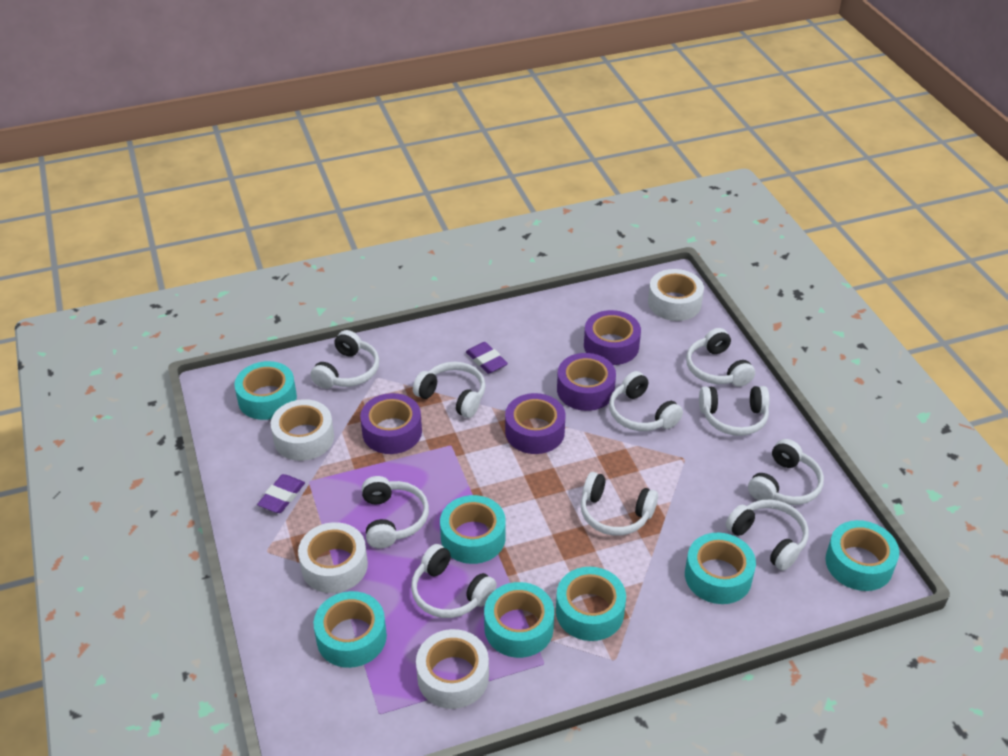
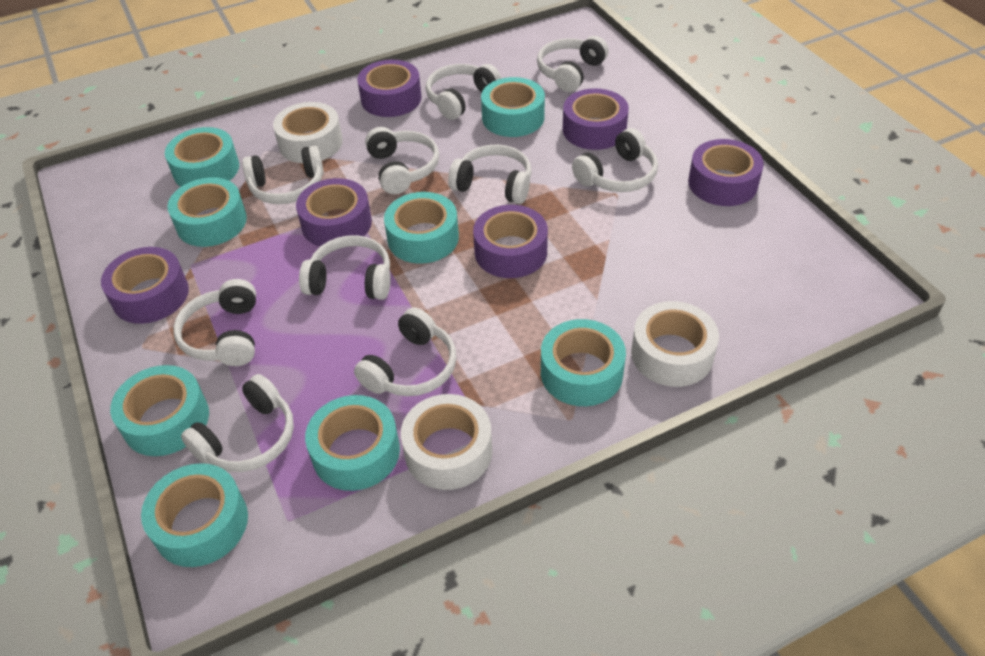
purple eraser: 2 -> 0
purple tape: 4 -> 6
turquoise tape: 7 -> 8
white tape: 4 -> 3

